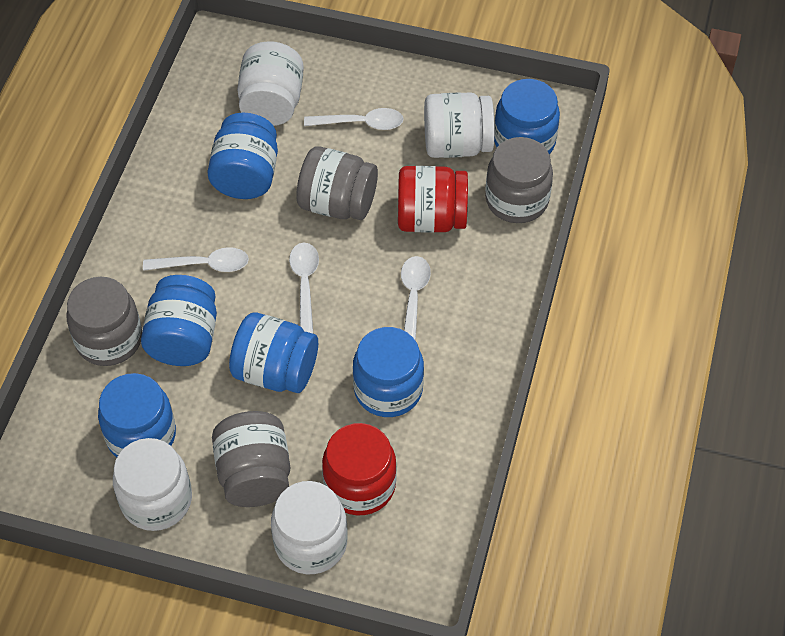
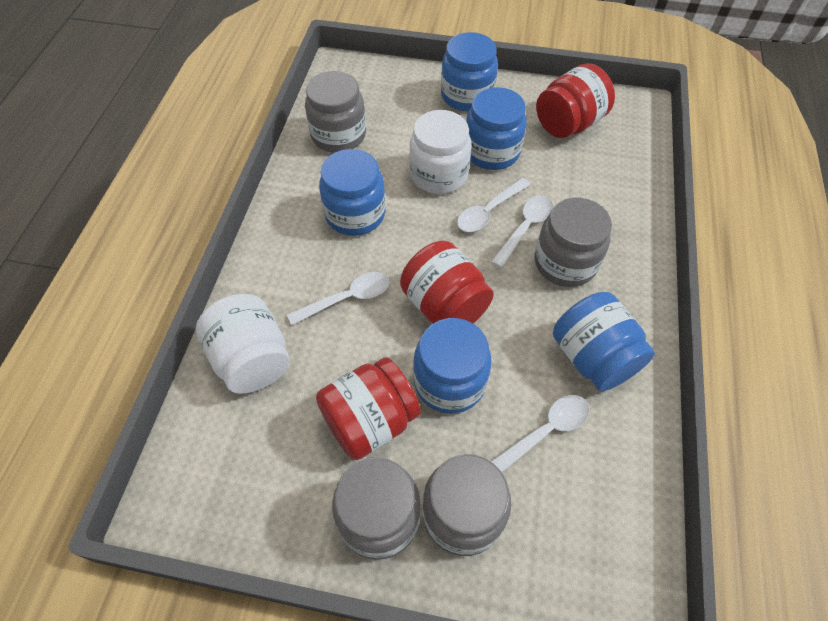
blue jar: 6 -> 5
red jar: 2 -> 3
white jar: 4 -> 2

